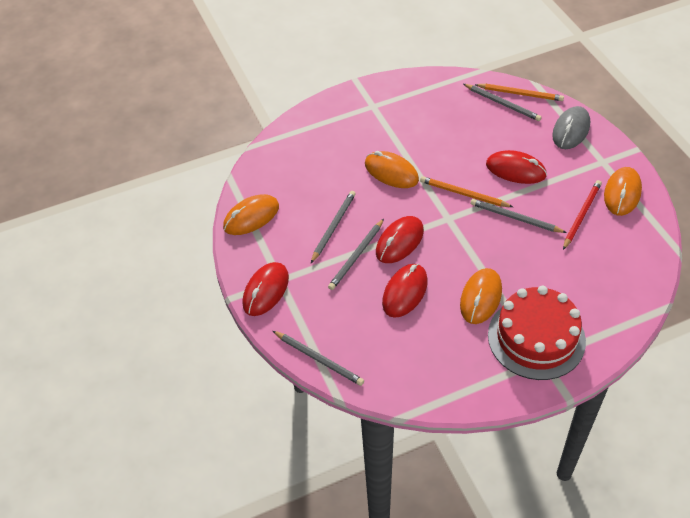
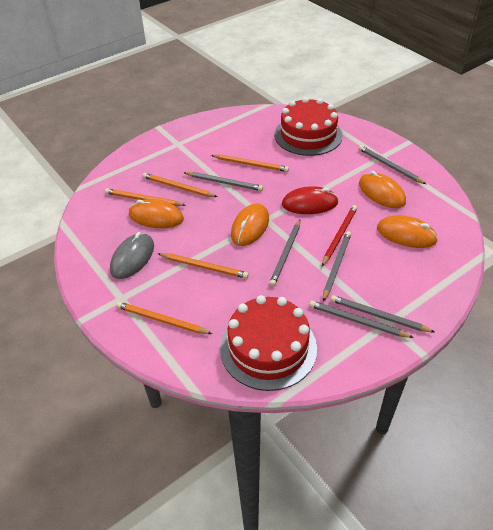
grey pencil: 5 -> 6
orange pencil: 2 -> 5
red cake: 1 -> 2
red mouse: 4 -> 1

